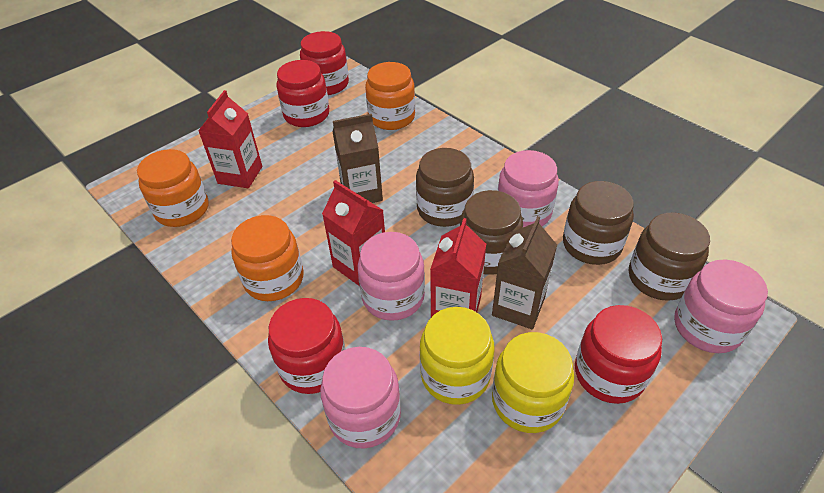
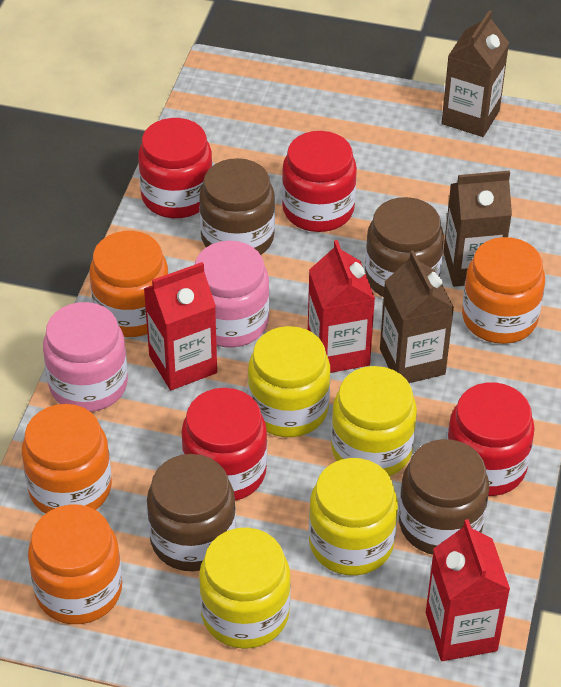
brown carton: 2 -> 3
orange jar: 3 -> 4
pink jar: 4 -> 2
yellow jar: 2 -> 4

